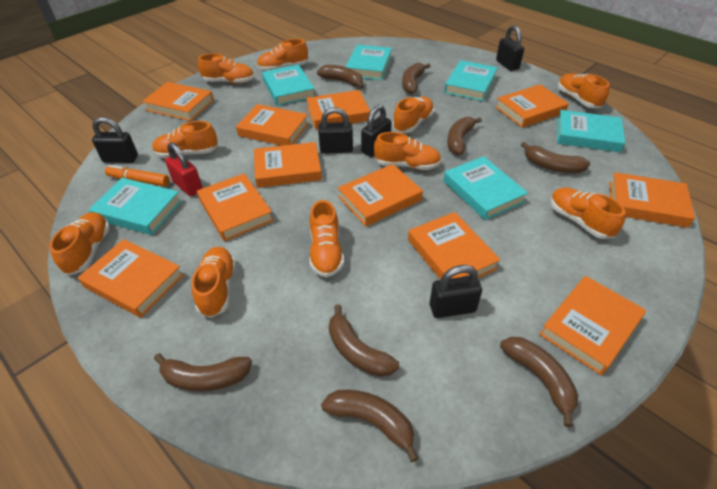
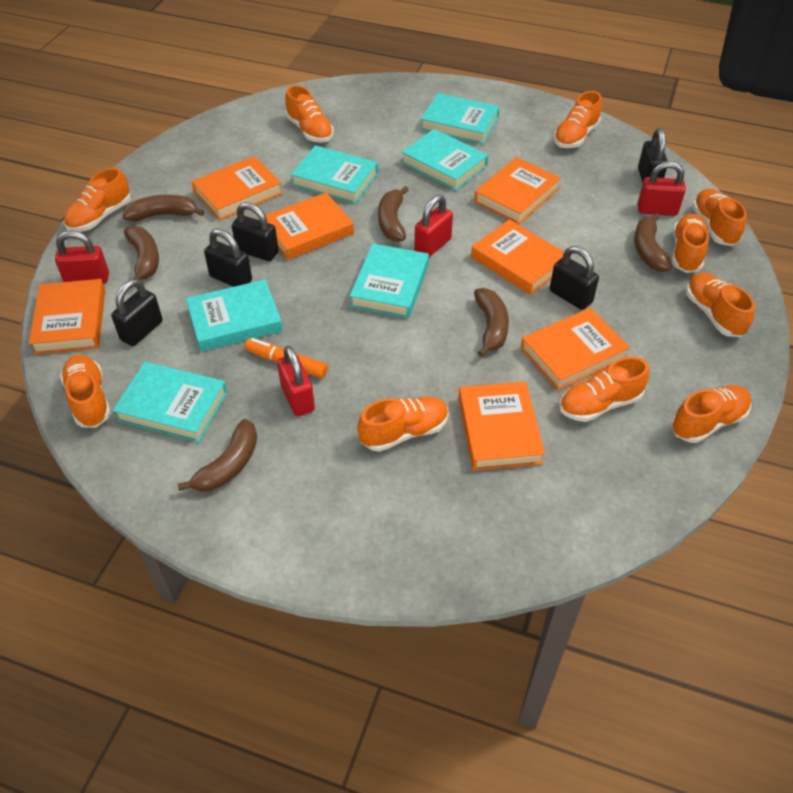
brown banana: 8 -> 6
orange book: 11 -> 7
red padlock: 1 -> 4

